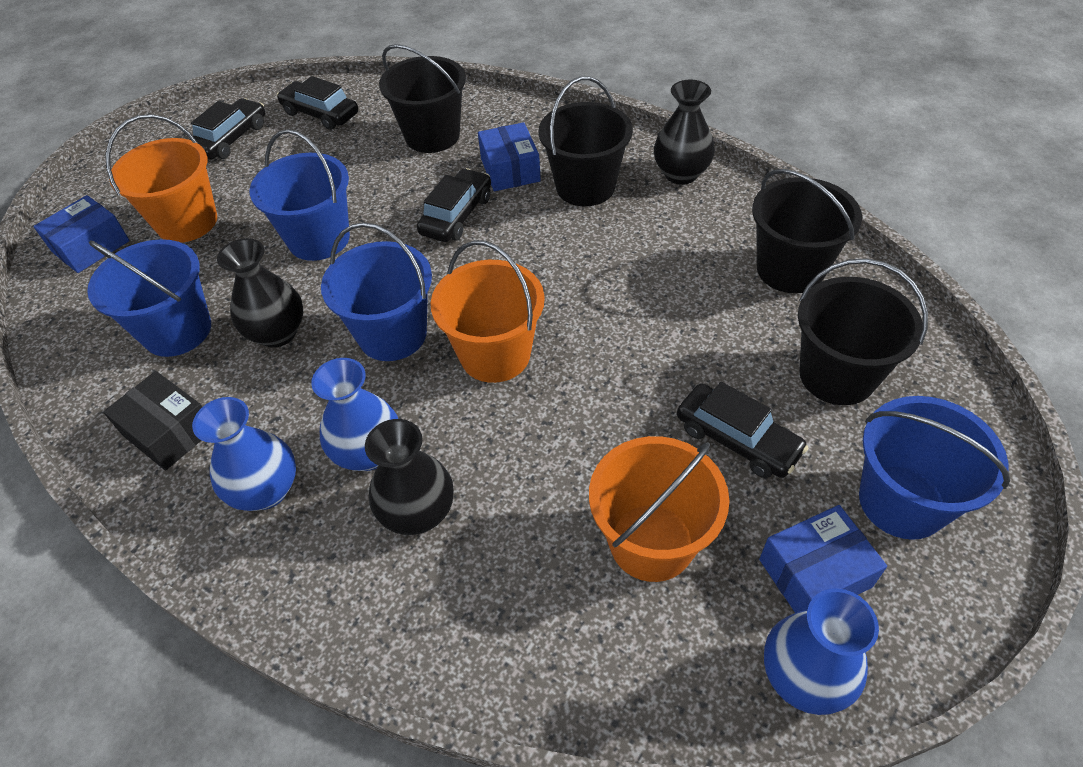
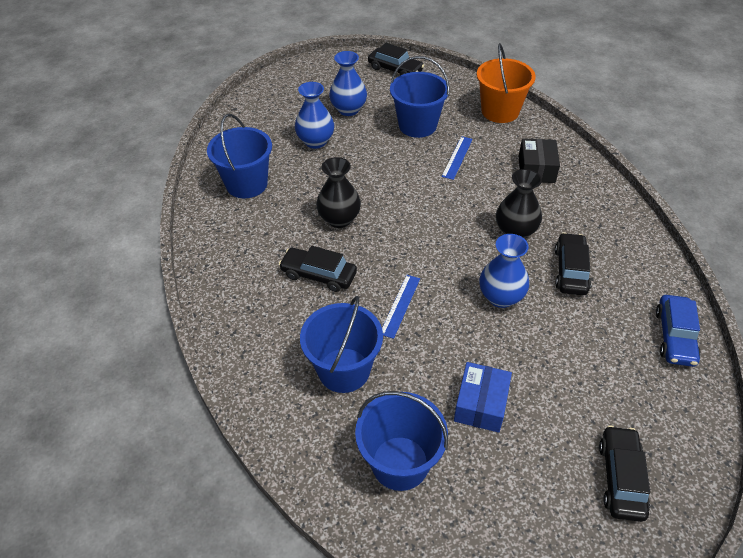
black bucket: 4 -> 0
black vase: 3 -> 2
blue box: 3 -> 1
blue car: 0 -> 1
blue ruler: 0 -> 2
orange bucket: 3 -> 1

